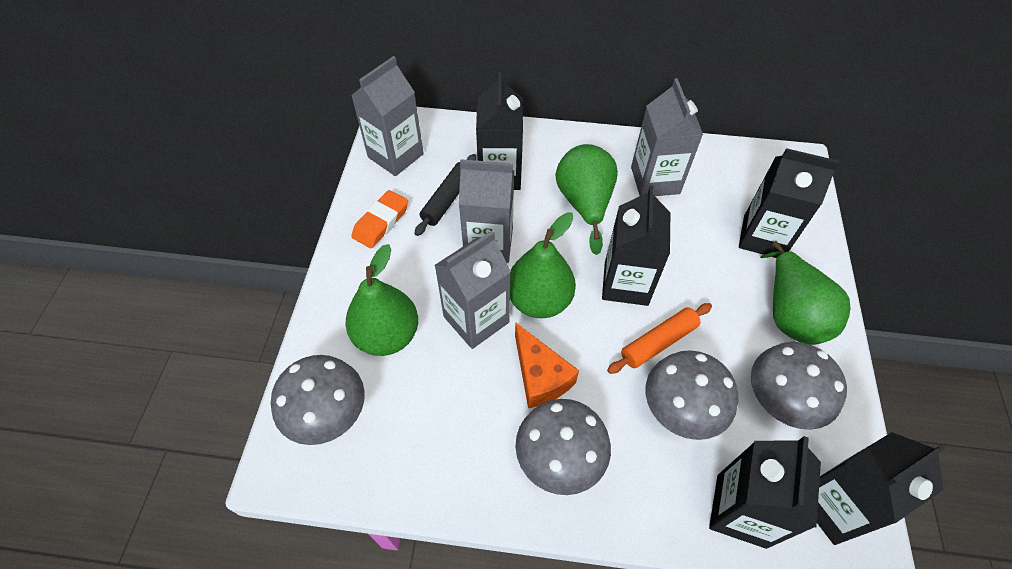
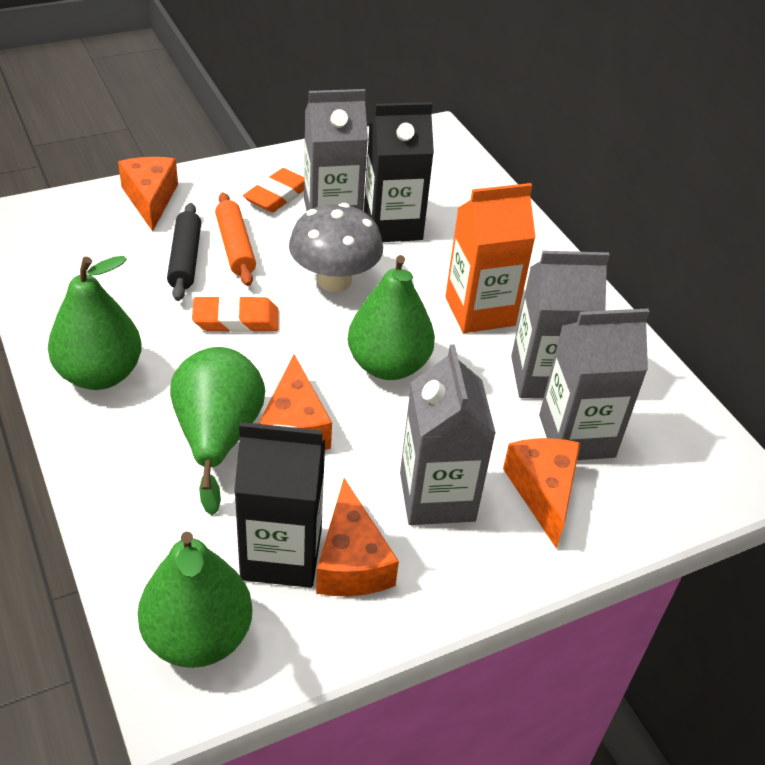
black carton: 5 -> 2
grey mushroom: 4 -> 1
orange carton: 0 -> 1
orange cheese: 1 -> 4
orange eraser: 1 -> 2

